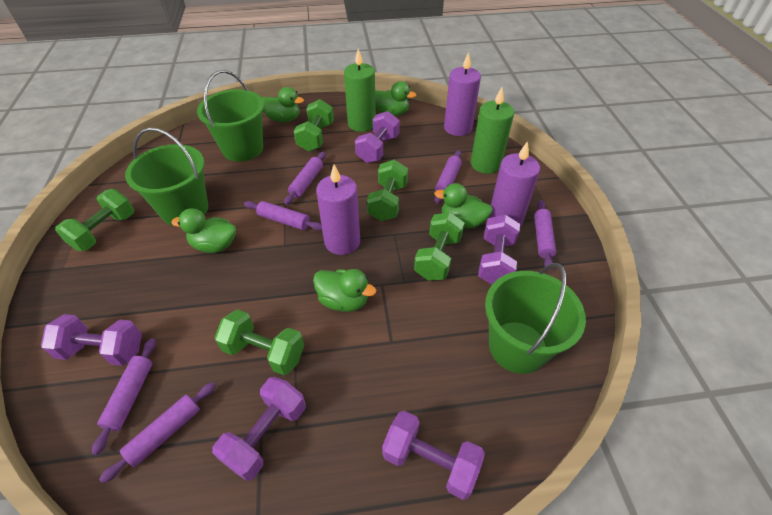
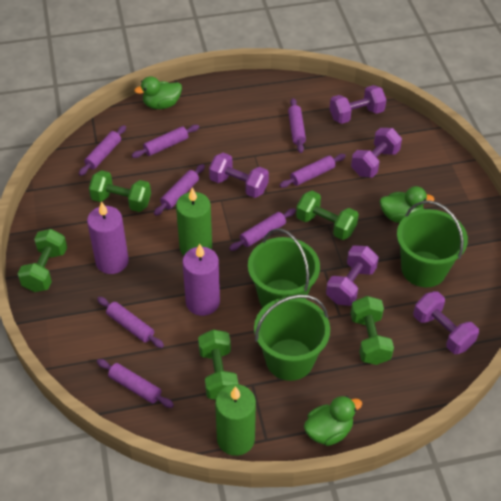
green duck: 5 -> 3
purple candle: 3 -> 2
purple rolling pin: 6 -> 8

